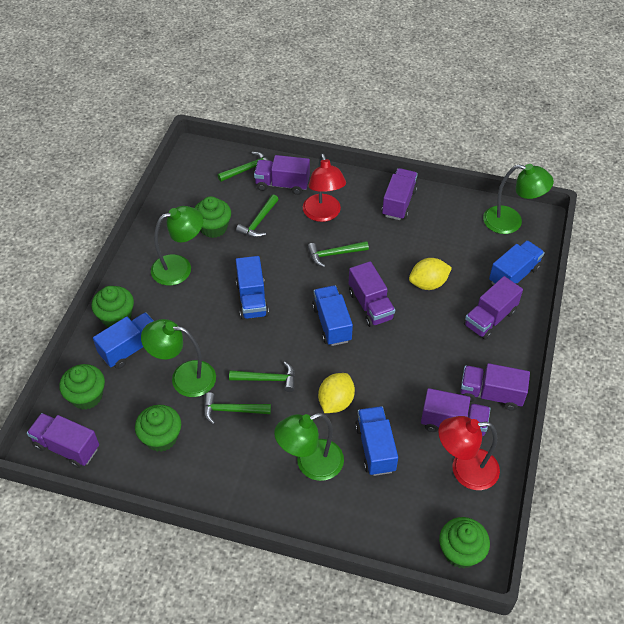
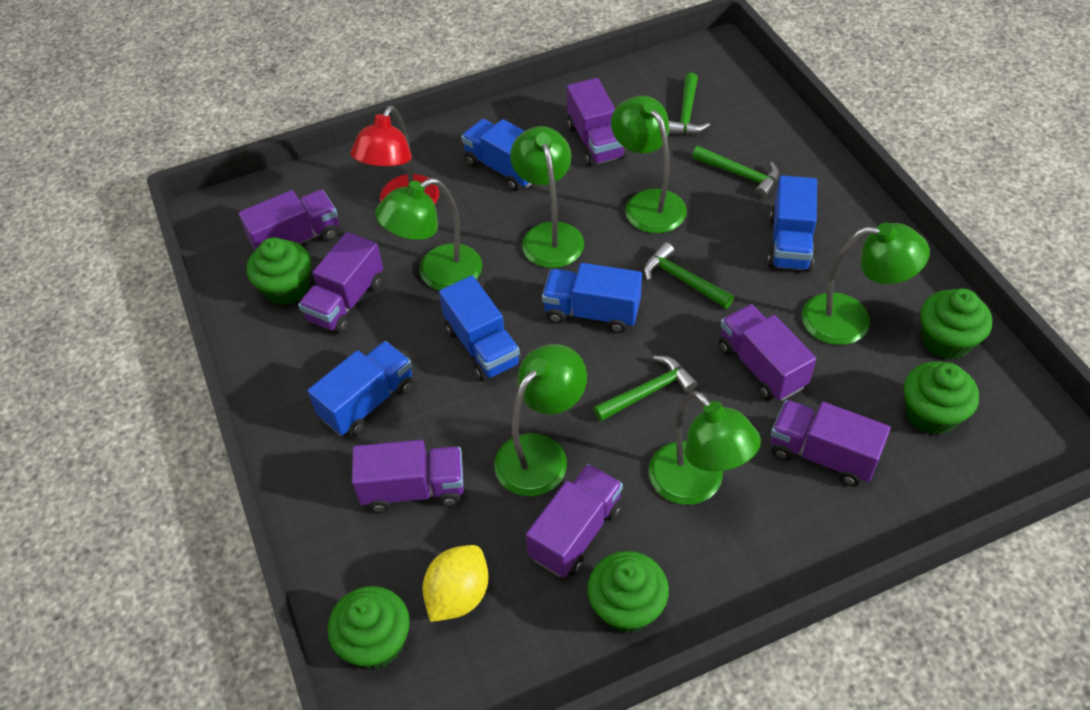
green hammer: 5 -> 4
green lamp: 4 -> 6
red lamp: 2 -> 1
yellow lemon: 2 -> 1

